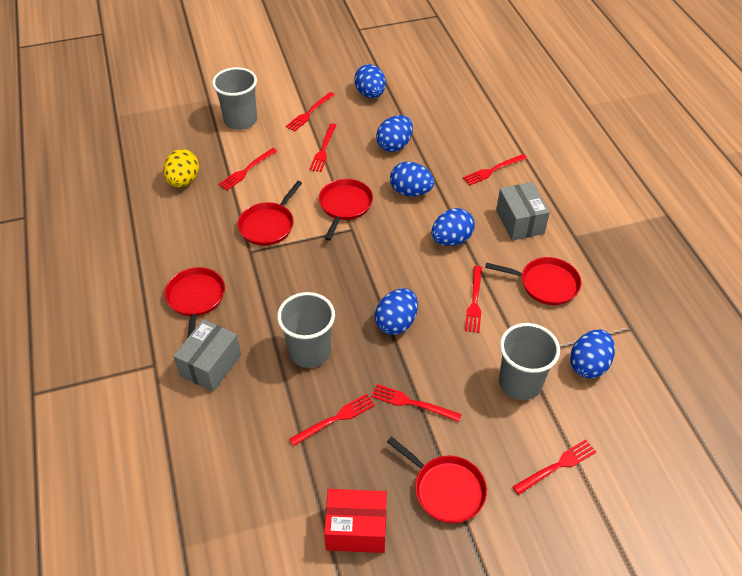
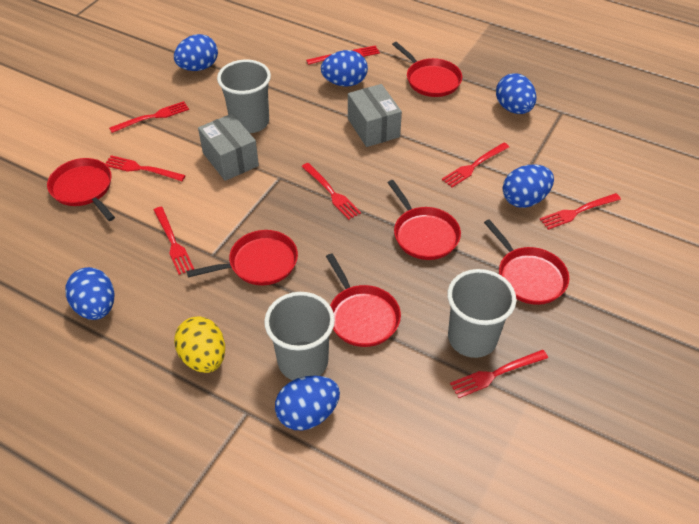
red box: 1 -> 0
red pan: 5 -> 6

